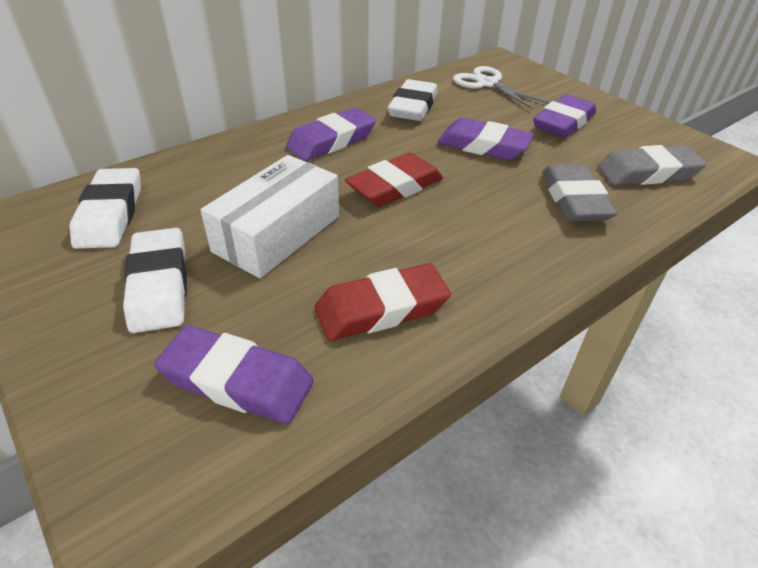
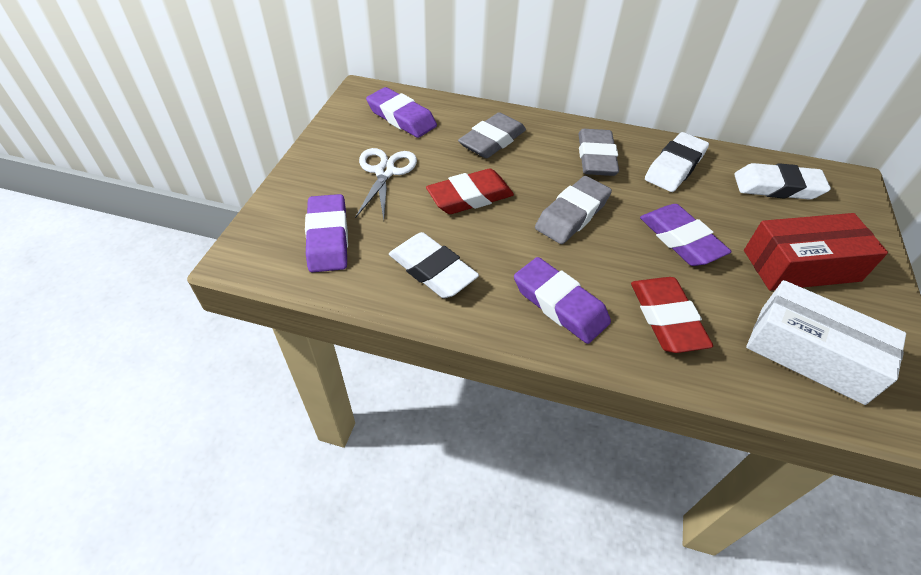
grey eraser: 2 -> 3
red box: 0 -> 1

